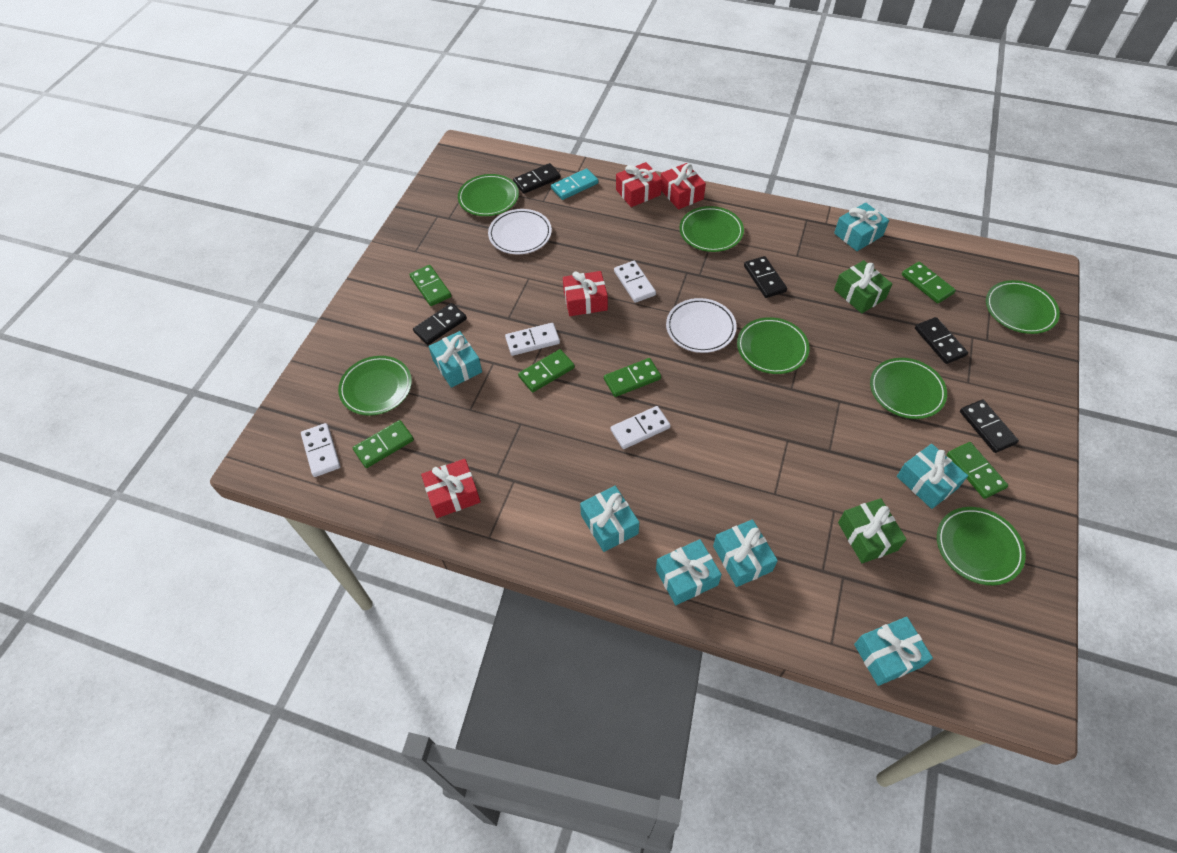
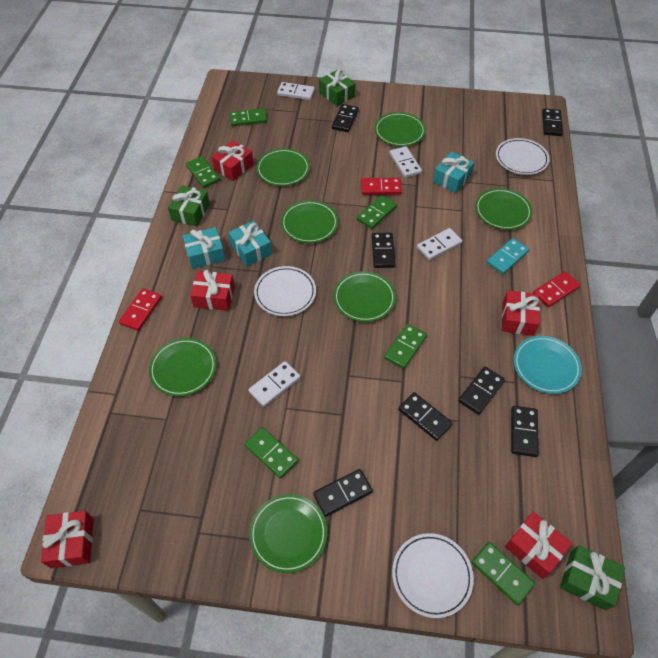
black domino: 5 -> 7
green gift: 2 -> 3
red domino: 0 -> 3
red gift: 4 -> 5
turquoise gift: 7 -> 3
turquoise plate: 0 -> 1
white plate: 2 -> 3

